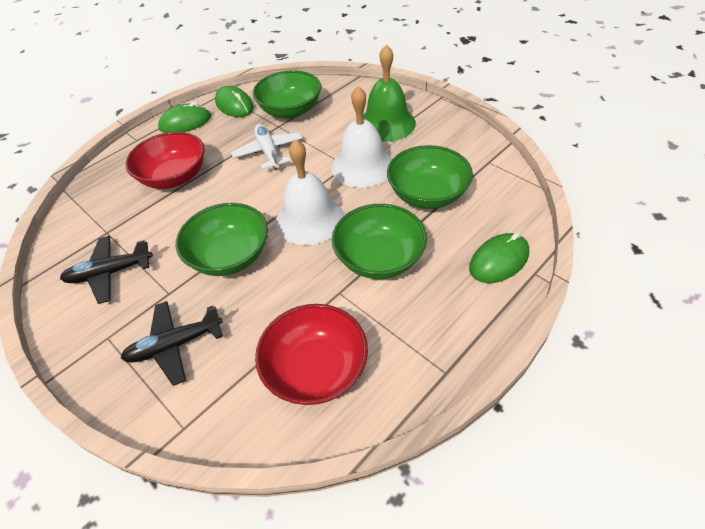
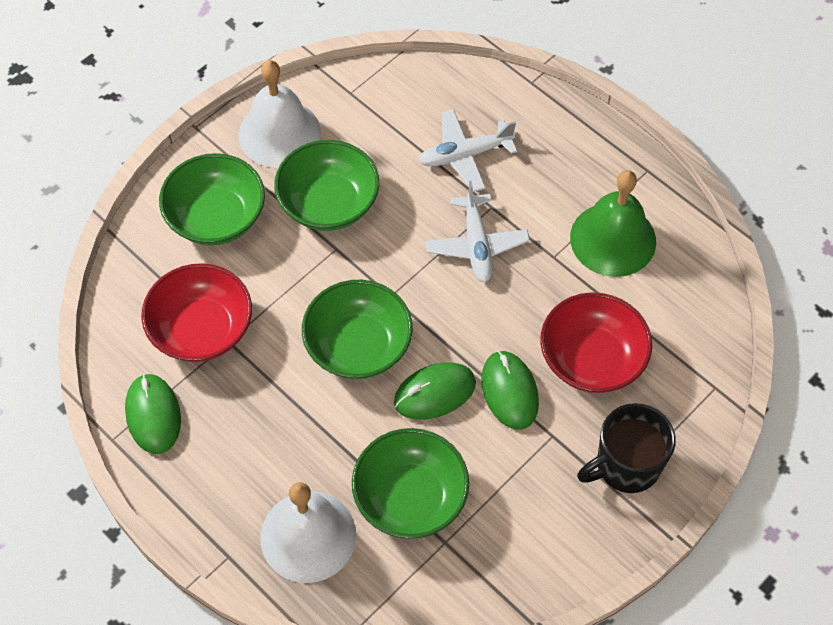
black mug: 0 -> 1
black plane: 2 -> 0
white plane: 1 -> 2

